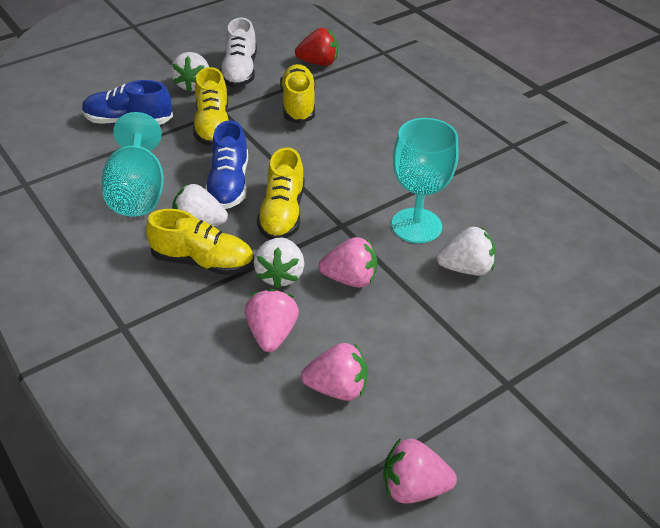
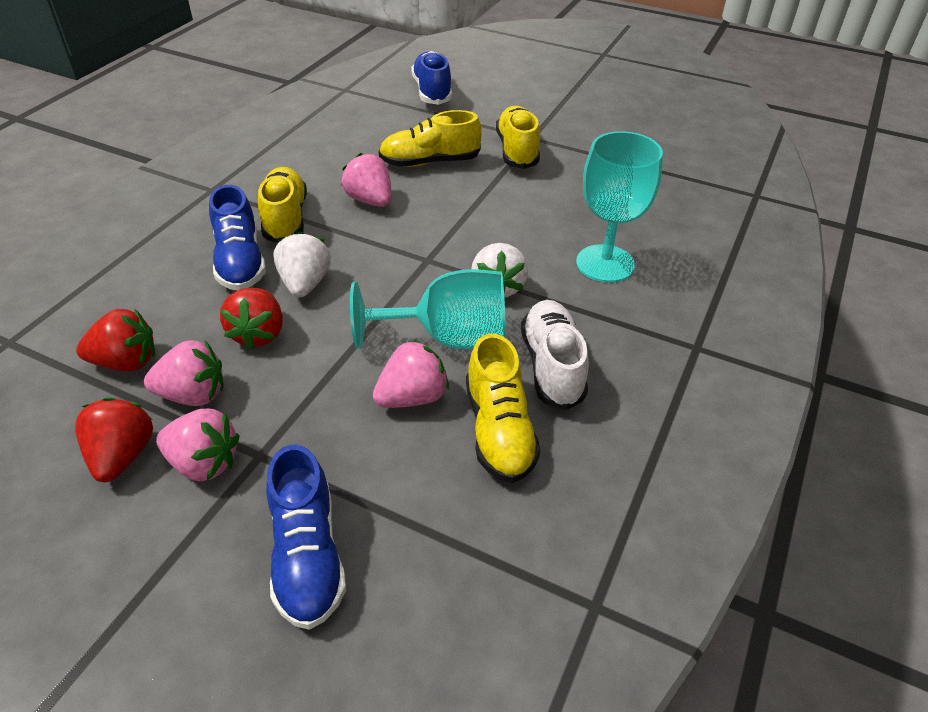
blue shoe: 2 -> 3
red strawberry: 1 -> 3
white strawberry: 4 -> 2

